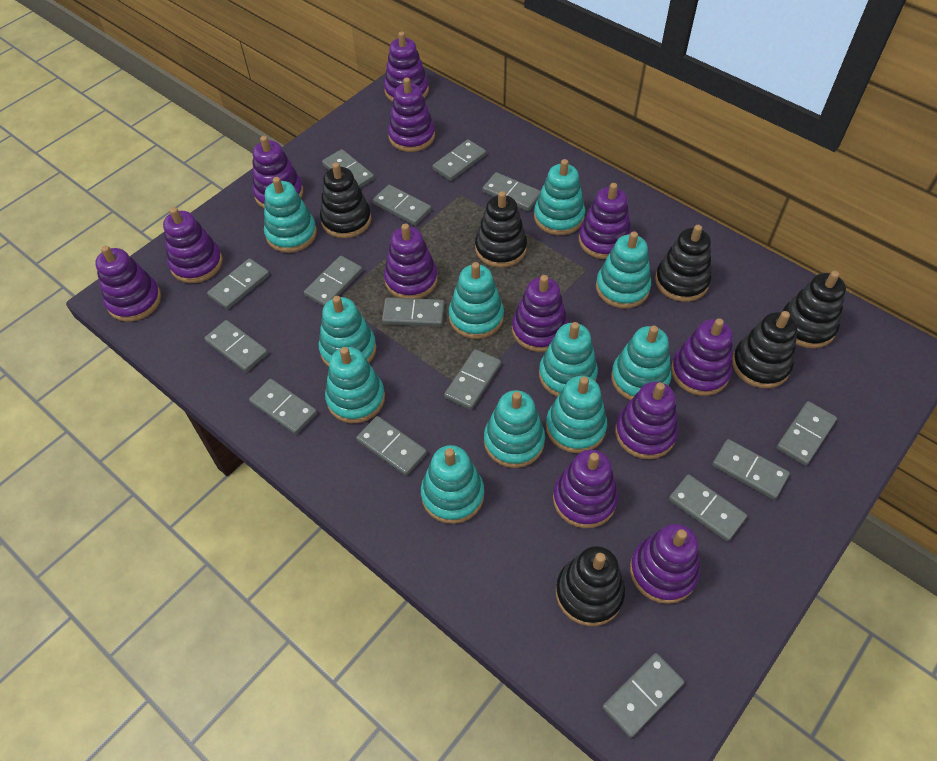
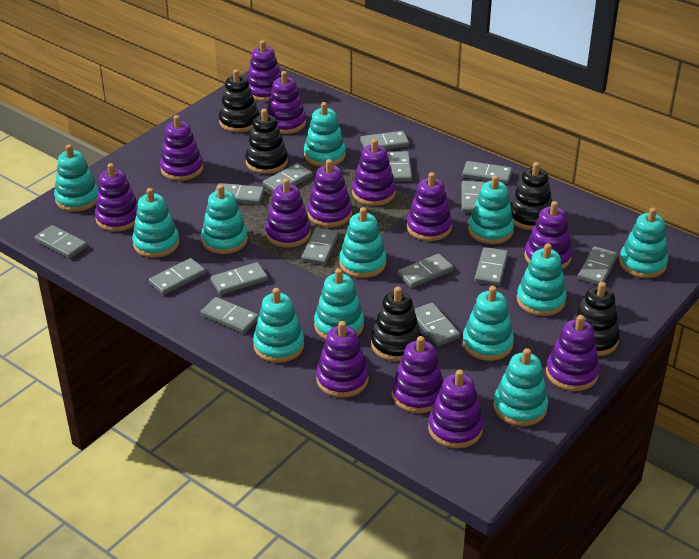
black stacking toy: 6 -> 5
purple stacking toy: 12 -> 13
turquoise stacking toy: 11 -> 12

